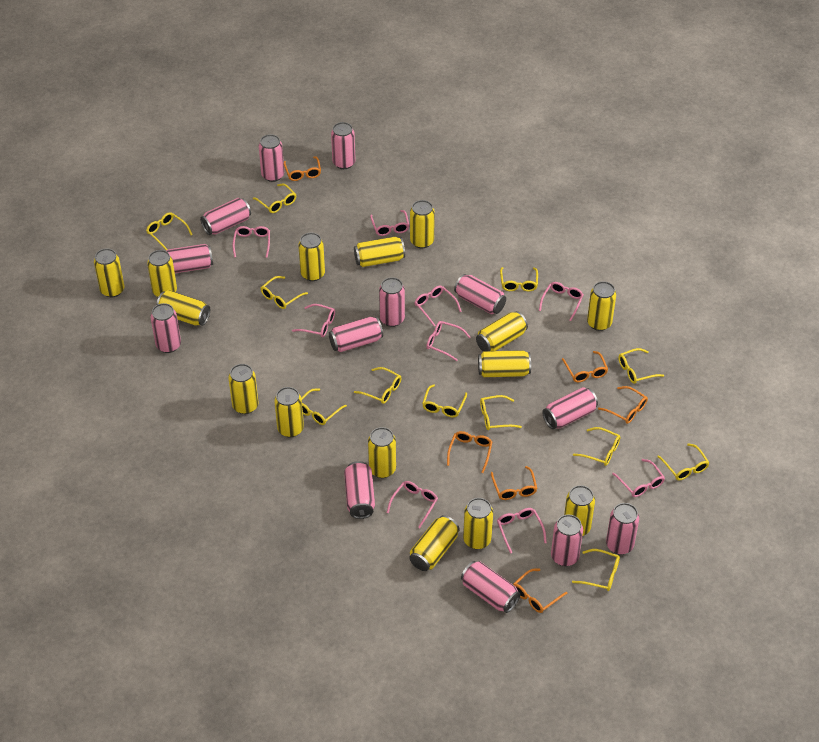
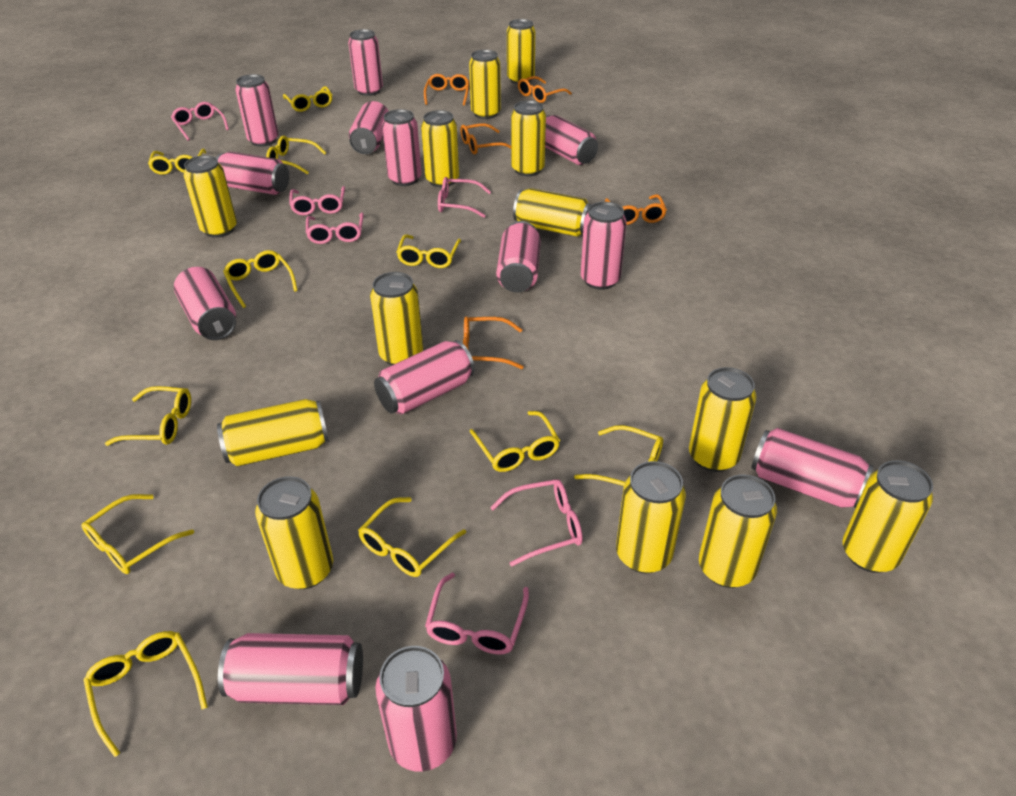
orange glasses: 6 -> 5
pink glasses: 9 -> 6
yellow can: 15 -> 13
yellow glasses: 12 -> 11

